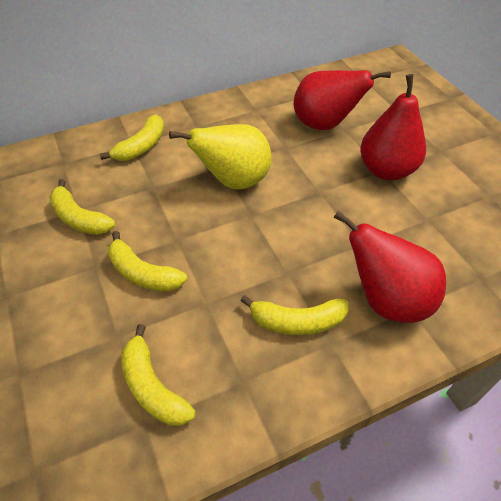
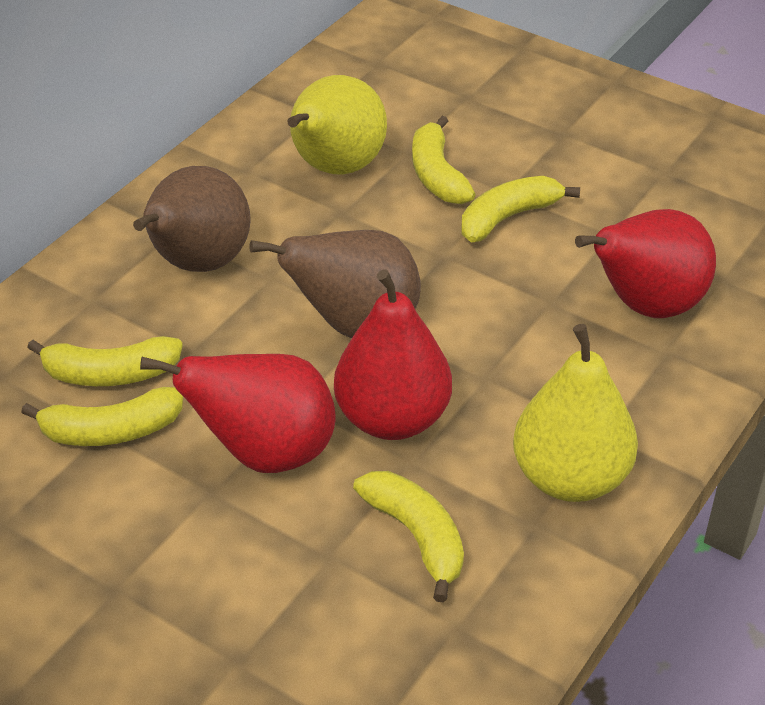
brown pear: 0 -> 2
yellow pear: 1 -> 2

